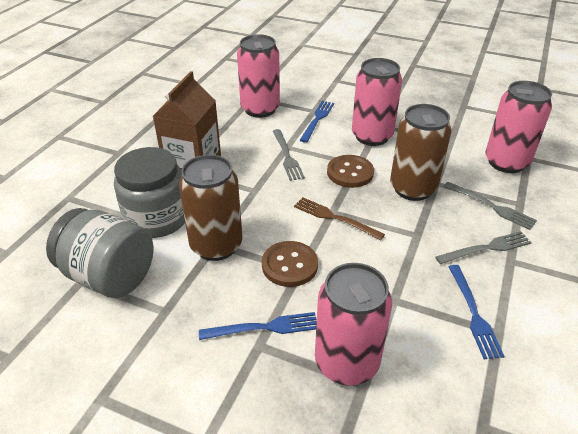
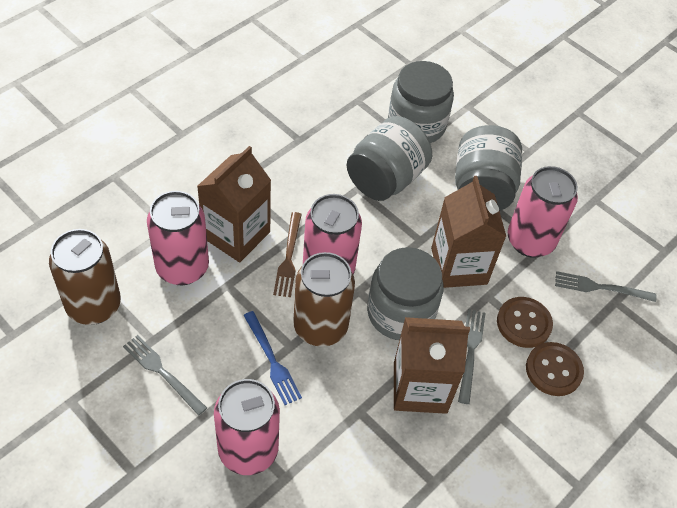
blue fork: 3 -> 1
brown carton: 1 -> 3
grey jar: 2 -> 4

